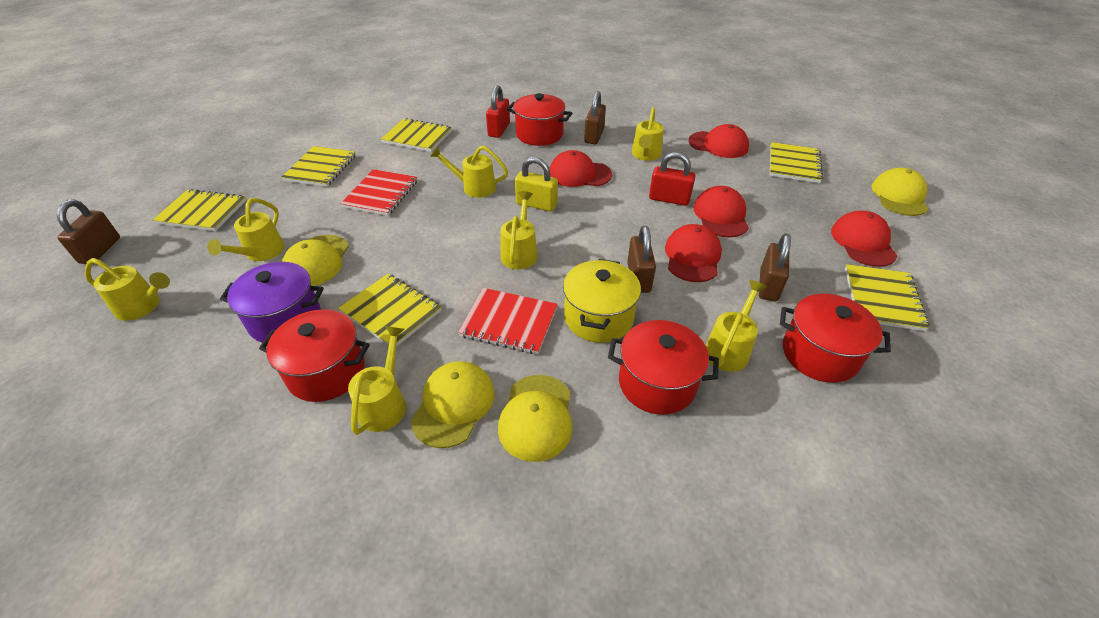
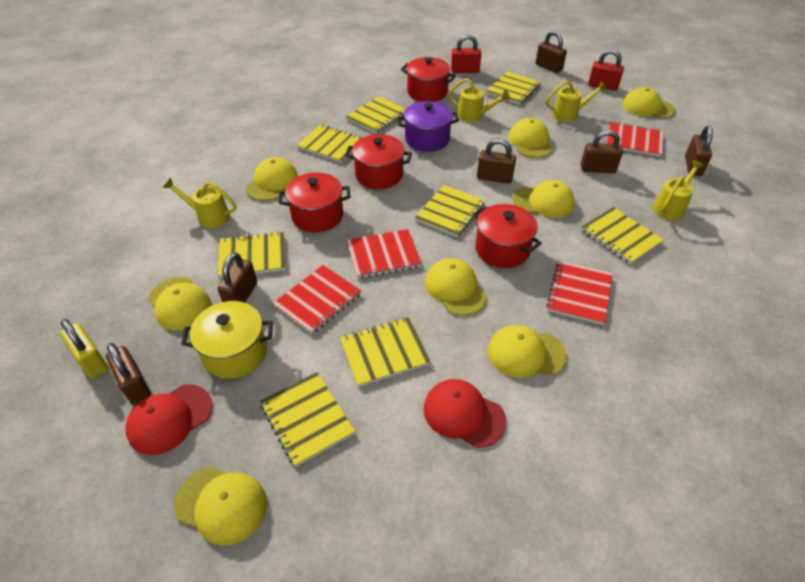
brown padlock: 4 -> 6
red cap: 5 -> 2
red notebook: 2 -> 4
yellow cap: 4 -> 8
yellow notebook: 6 -> 8
yellow watering can: 7 -> 4

